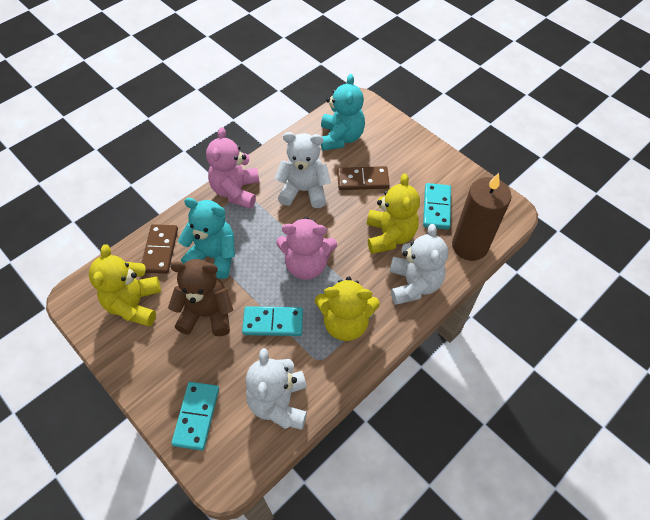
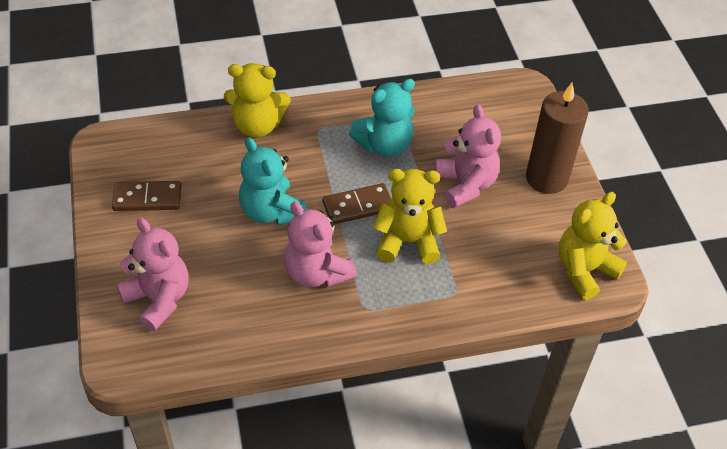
brown teddy bear: 1 -> 0
pink teddy bear: 2 -> 3
turquoise domino: 3 -> 0
white teddy bear: 3 -> 0

